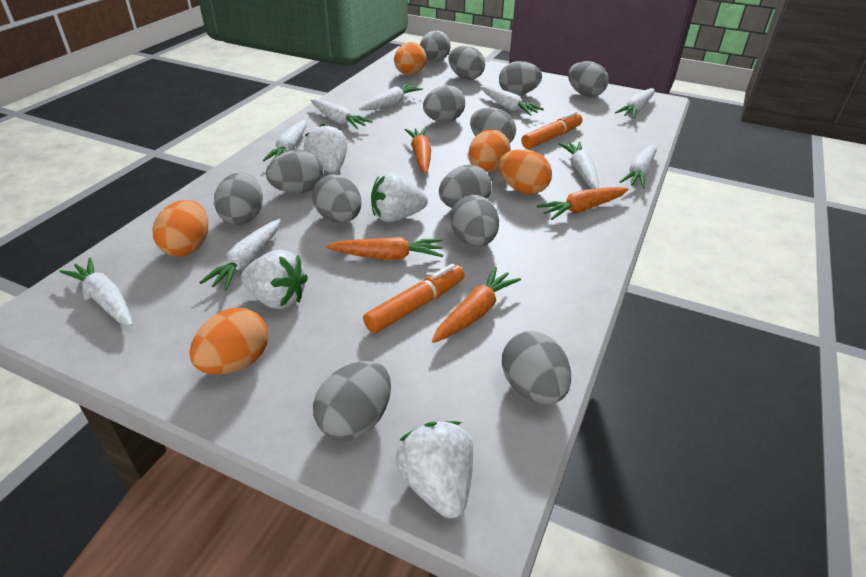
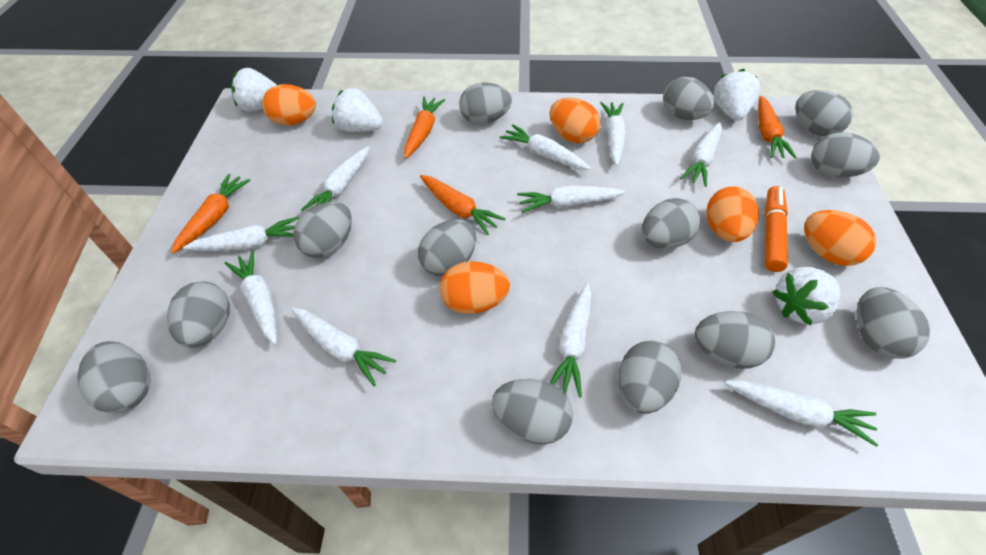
orange marker: 2 -> 1
white carrot: 9 -> 10

